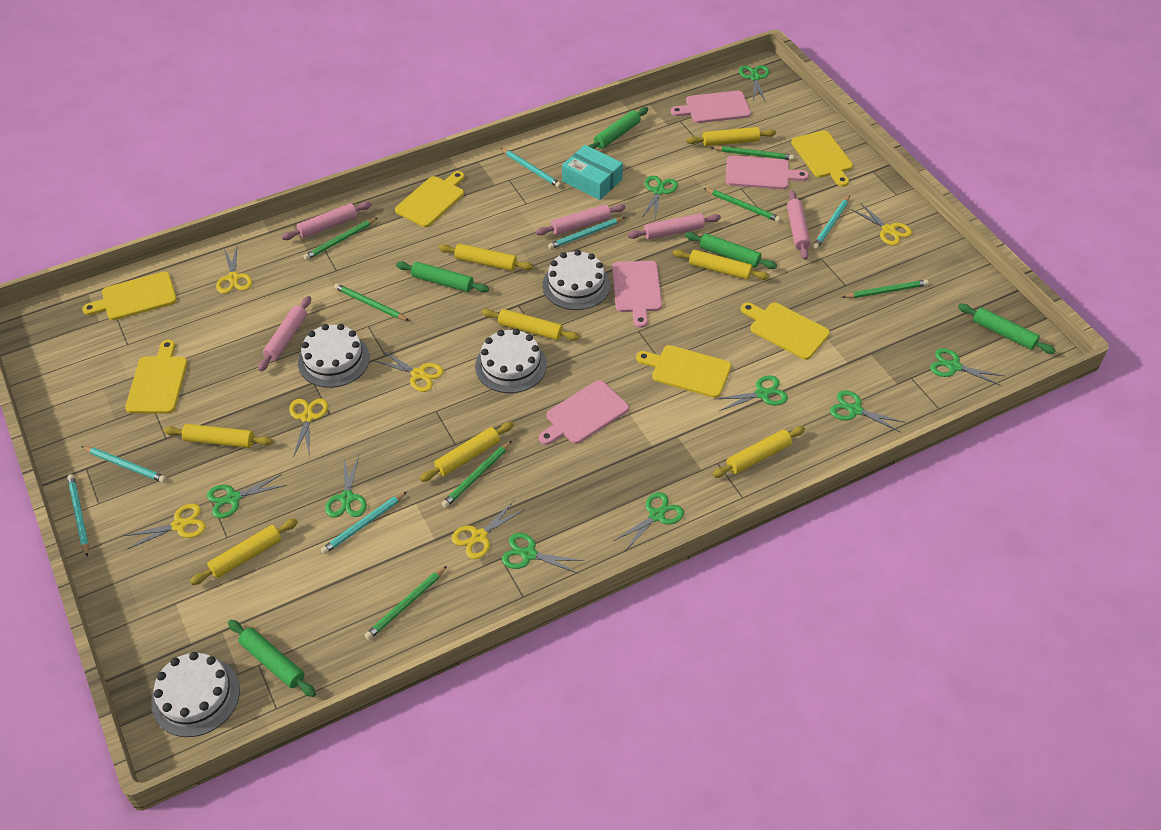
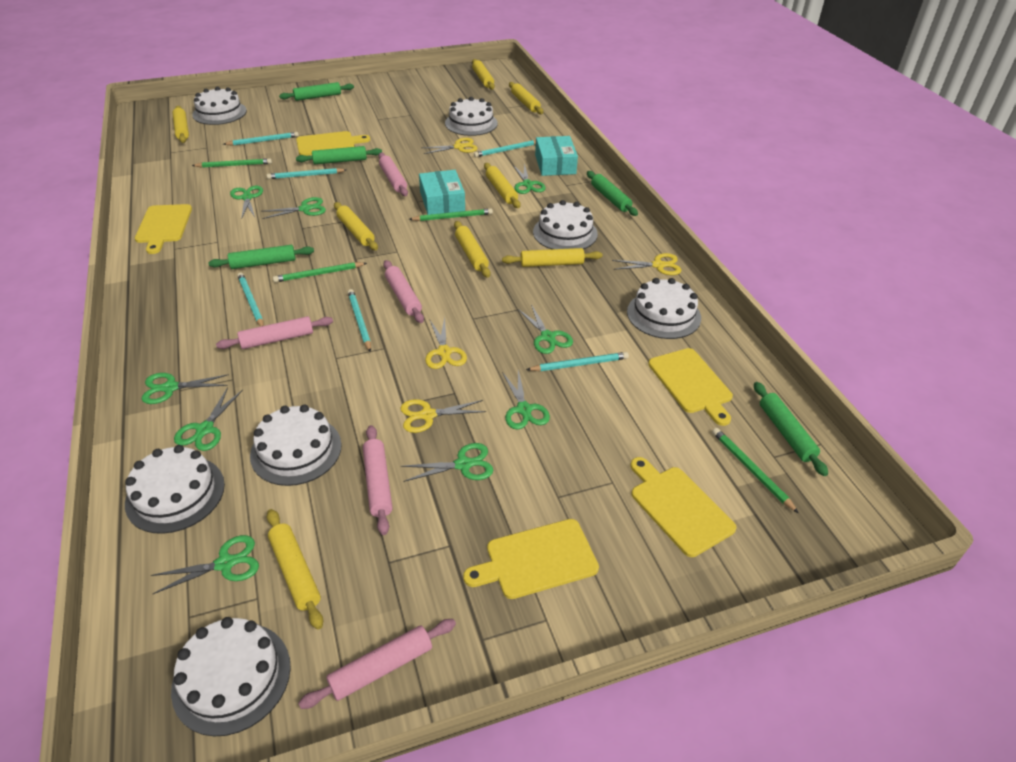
green pencil: 7 -> 4
pink cutting board: 4 -> 0
turquoise box: 1 -> 2
white cake: 4 -> 7
yellow cutting board: 6 -> 5
yellow scissors: 6 -> 4

